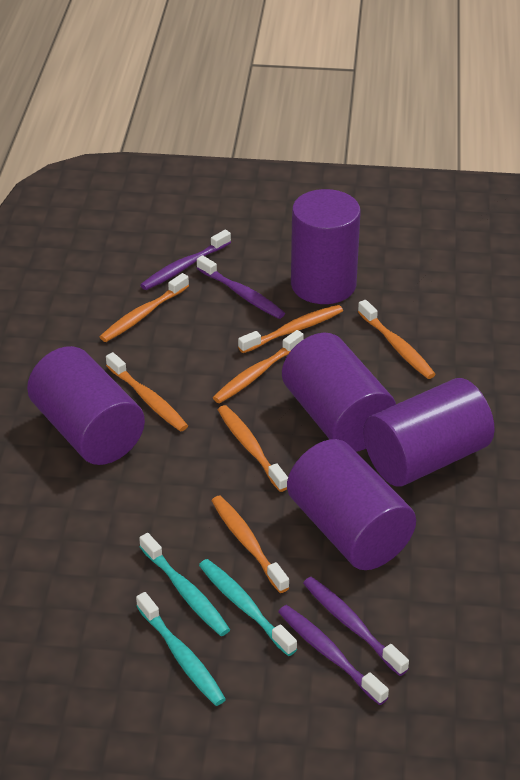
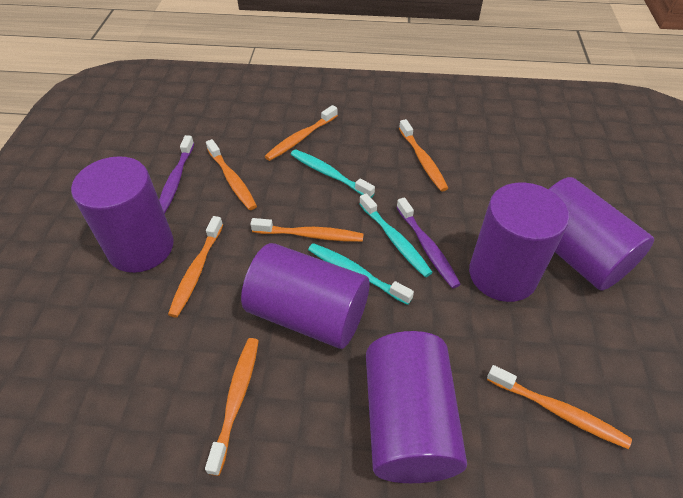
purple toothbrush: 4 -> 2

